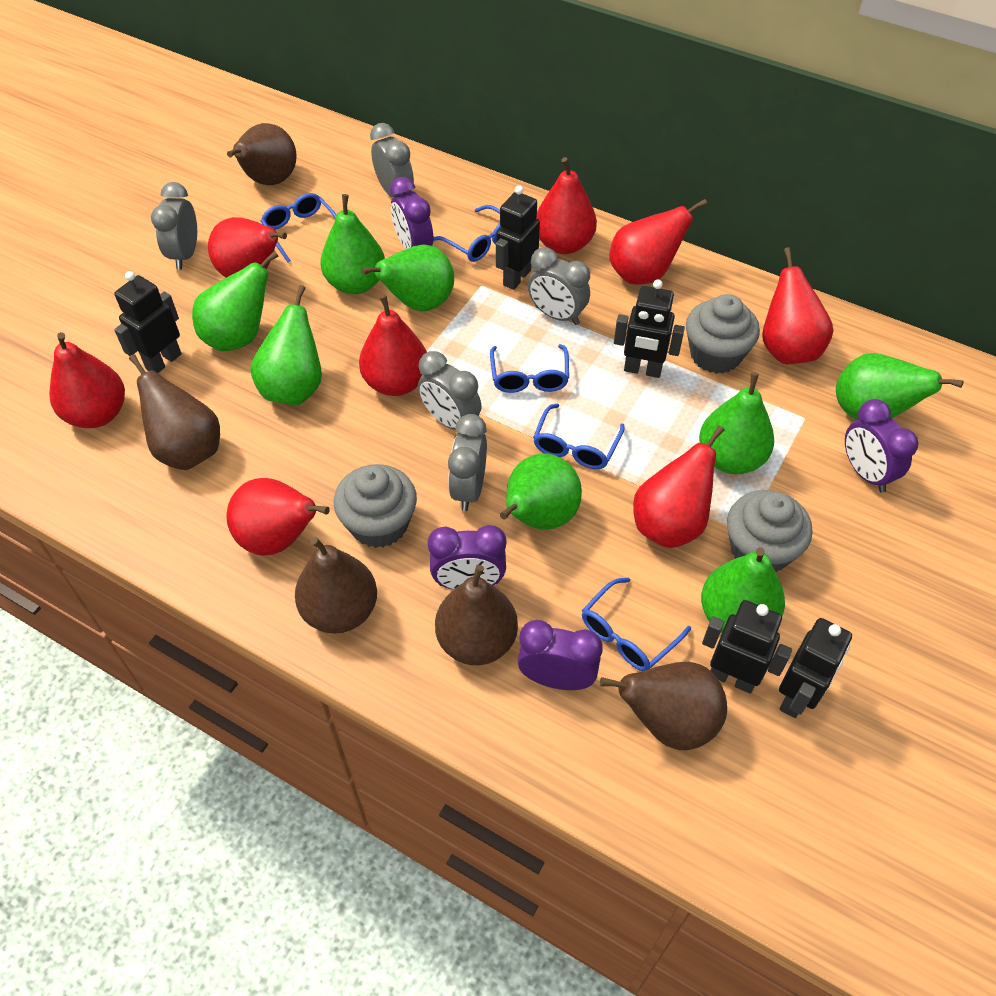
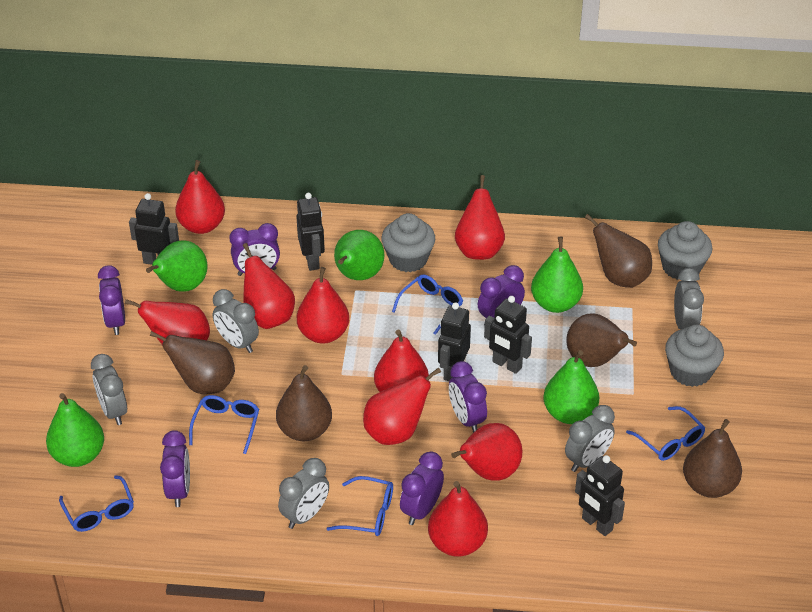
green pear: 8 -> 5
purple clock: 4 -> 6
red pear: 8 -> 9

